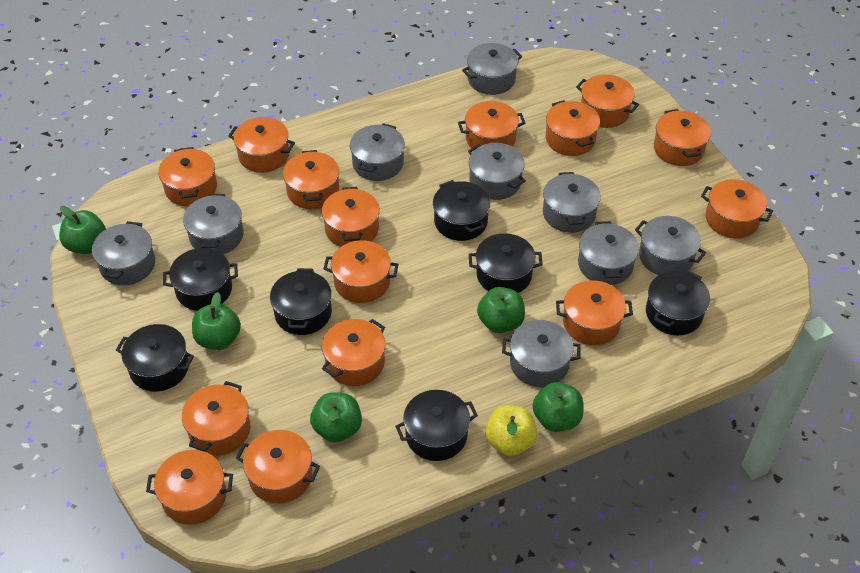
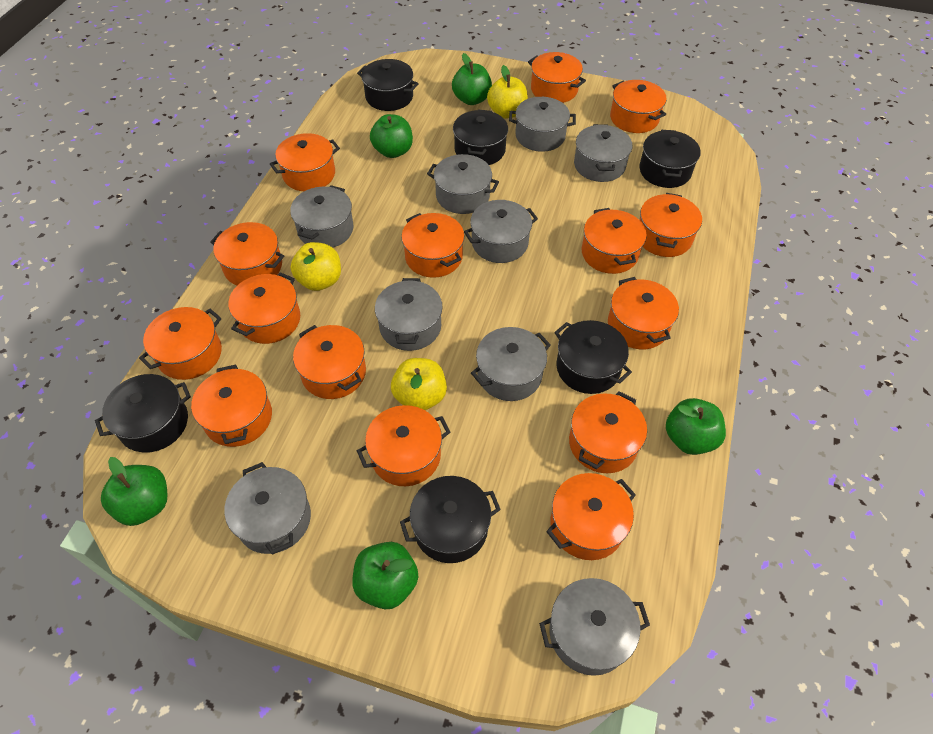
black pot: 7 -> 6
yellow apple: 1 -> 3

